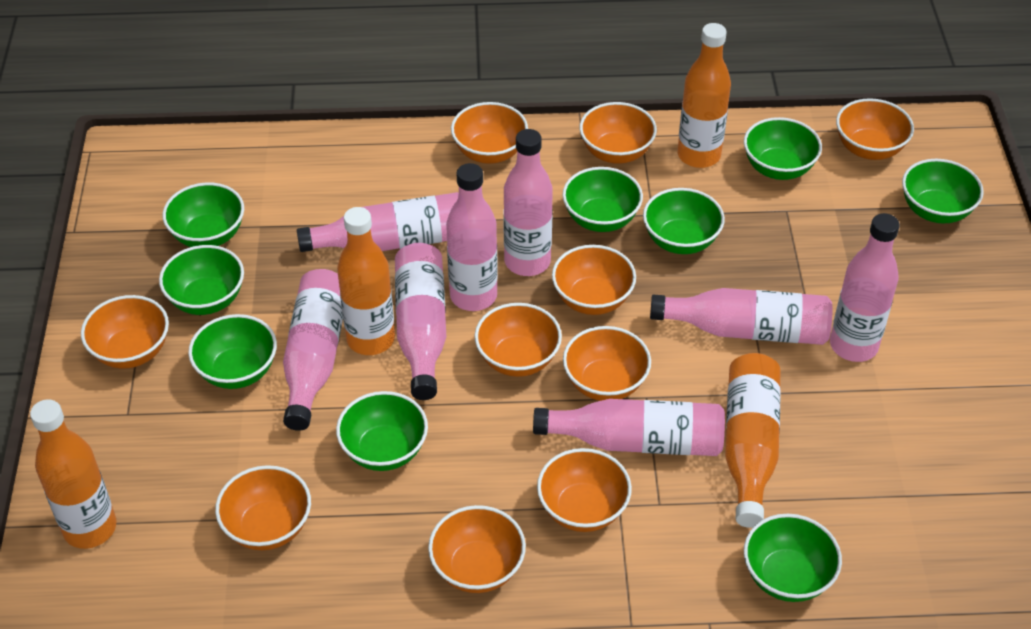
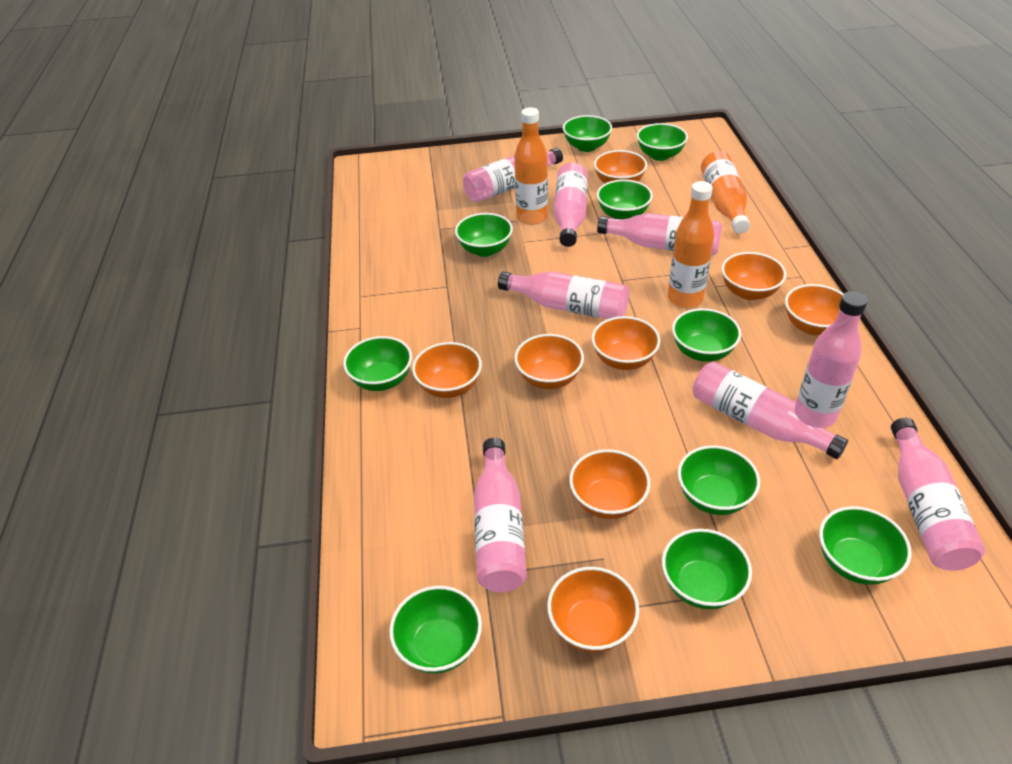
green bowl: 9 -> 10
orange bottle: 4 -> 3
orange bowl: 10 -> 8

